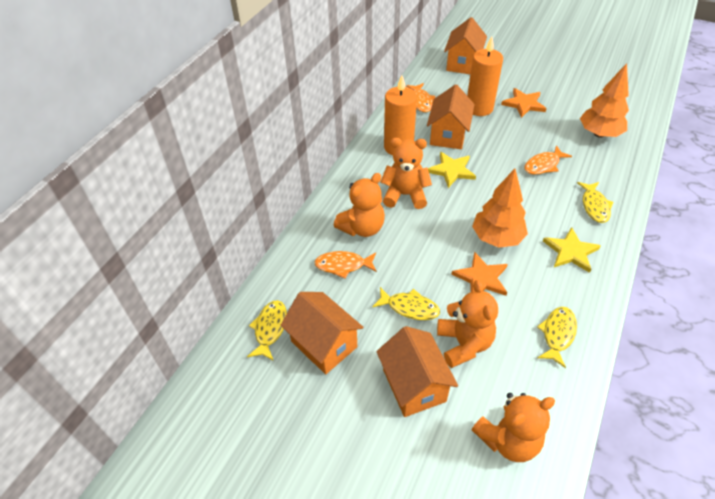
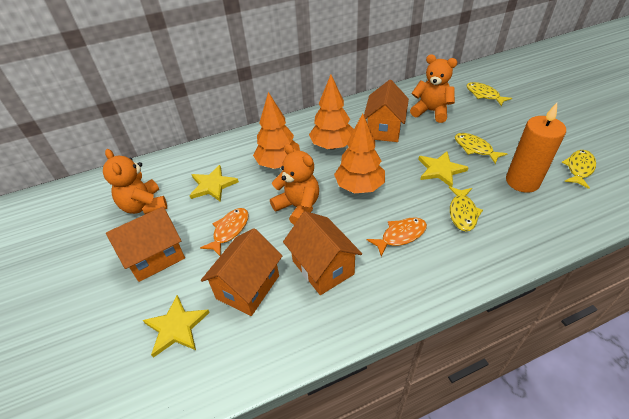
orange candle: 2 -> 1
orange fish: 3 -> 2
orange star: 2 -> 0
orange teddy bear: 4 -> 3
orange tree: 2 -> 3
yellow star: 2 -> 3

